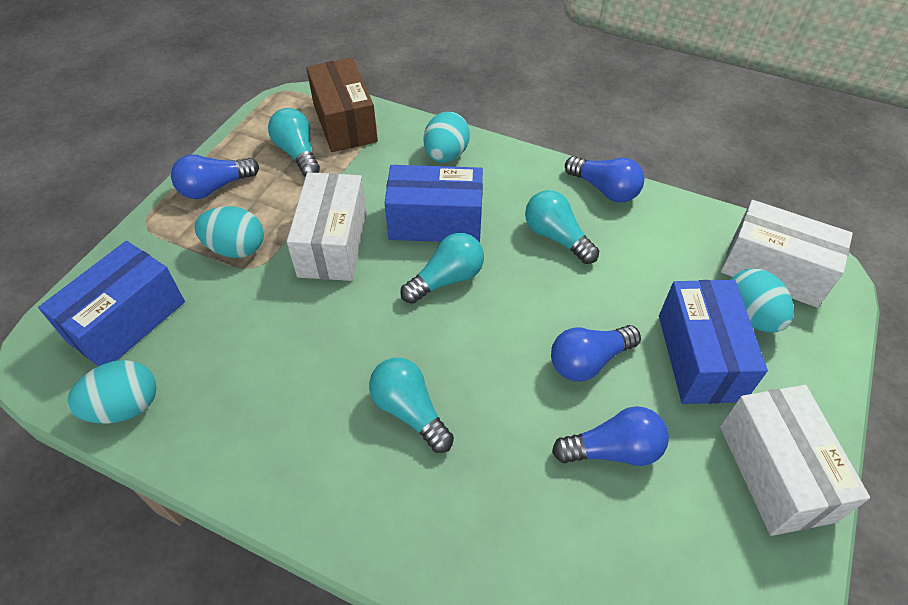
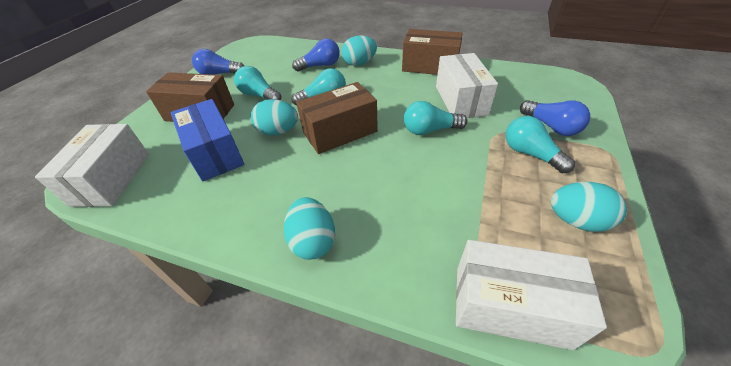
blue box: 3 -> 1
blue light bulb: 4 -> 3
brown box: 1 -> 3

